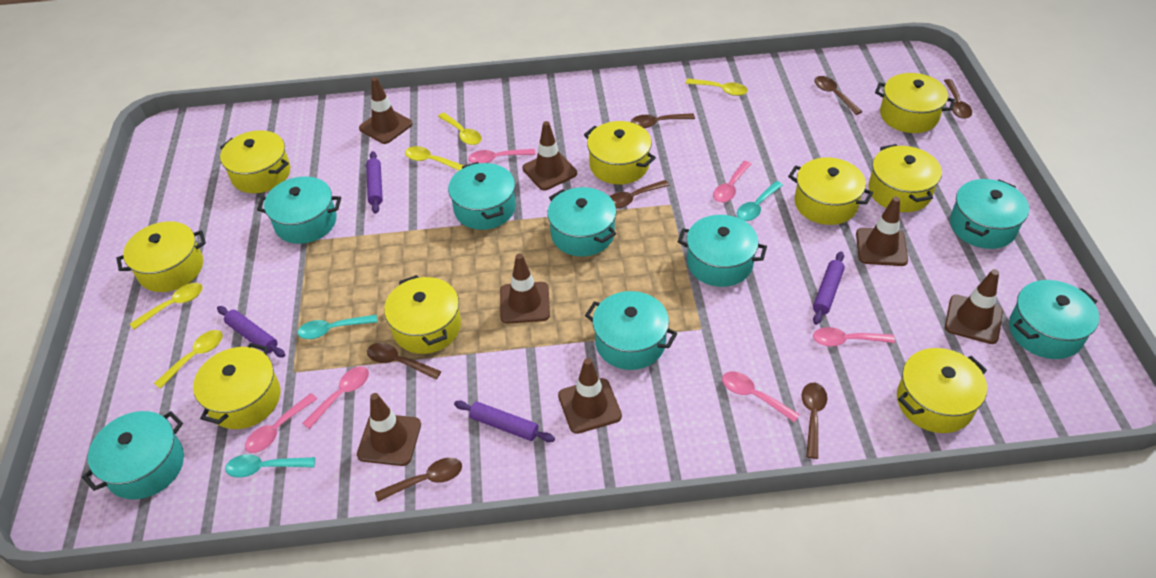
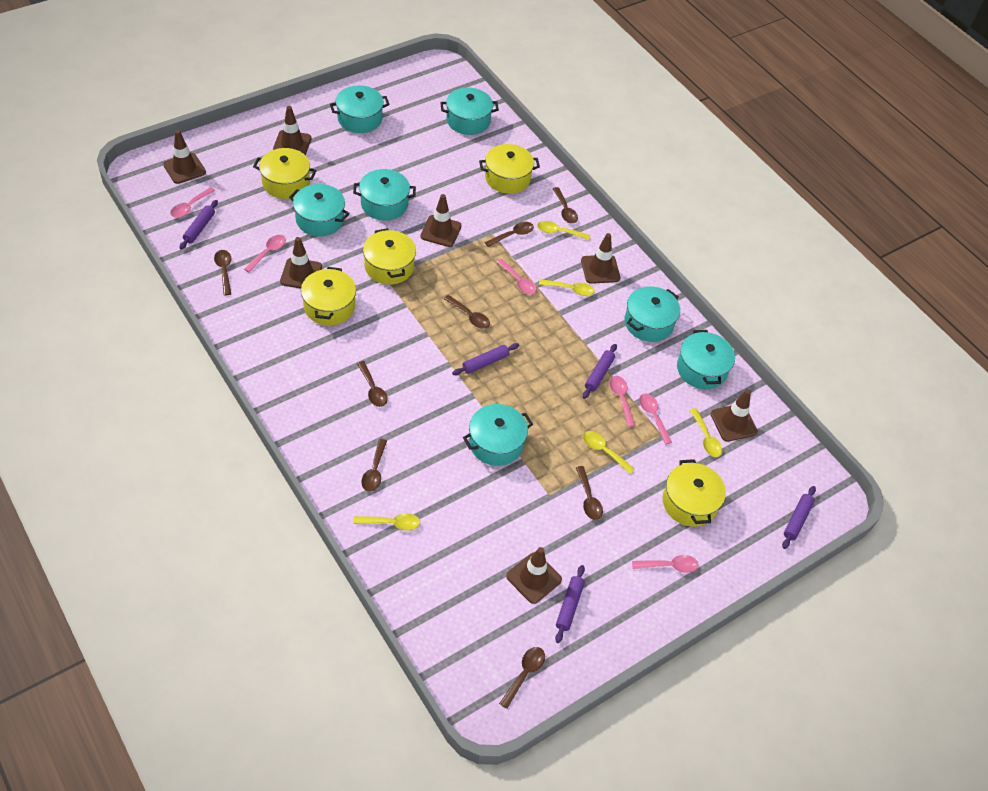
brown spoon: 7 -> 8
purple rolling pin: 4 -> 5
turquoise pot: 8 -> 7
turquoise spoon: 3 -> 0
yellow pot: 9 -> 5

